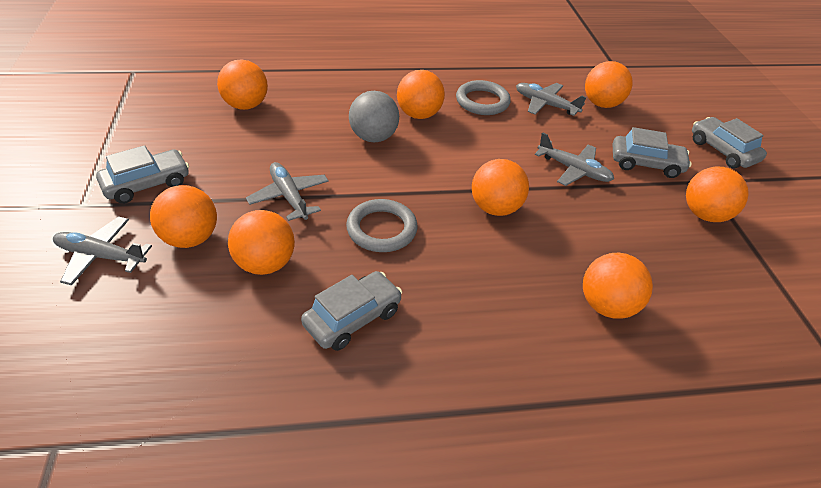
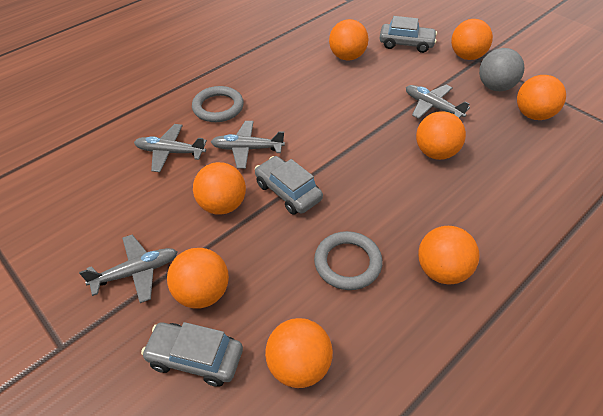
grey car: 4 -> 3

